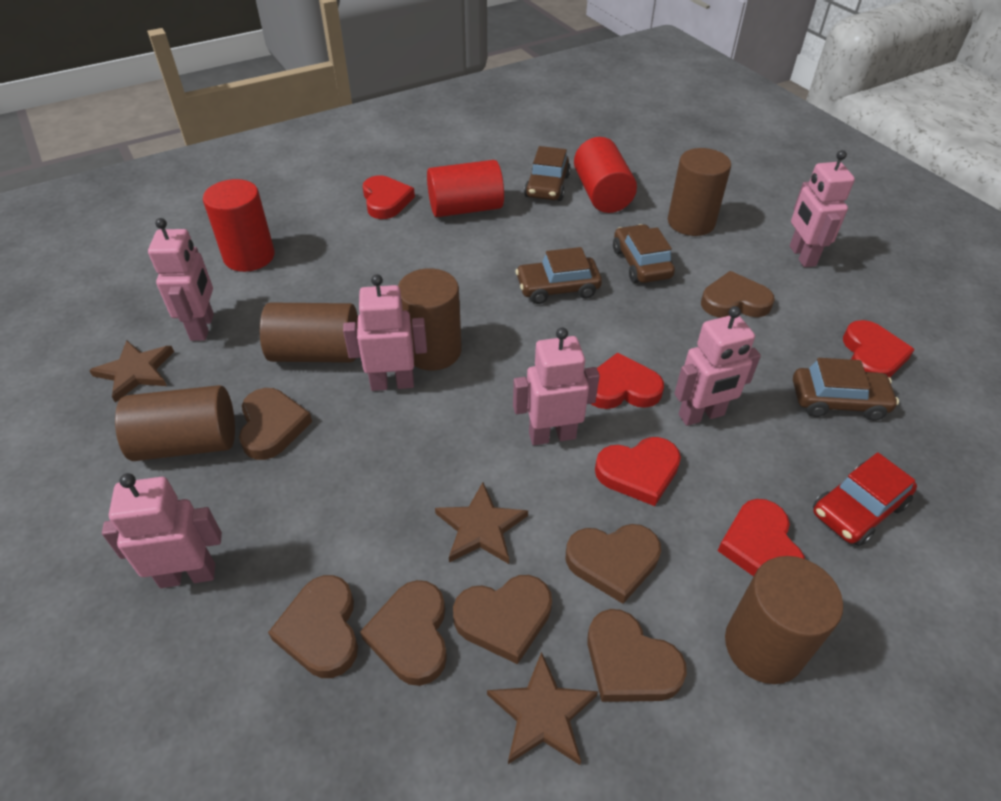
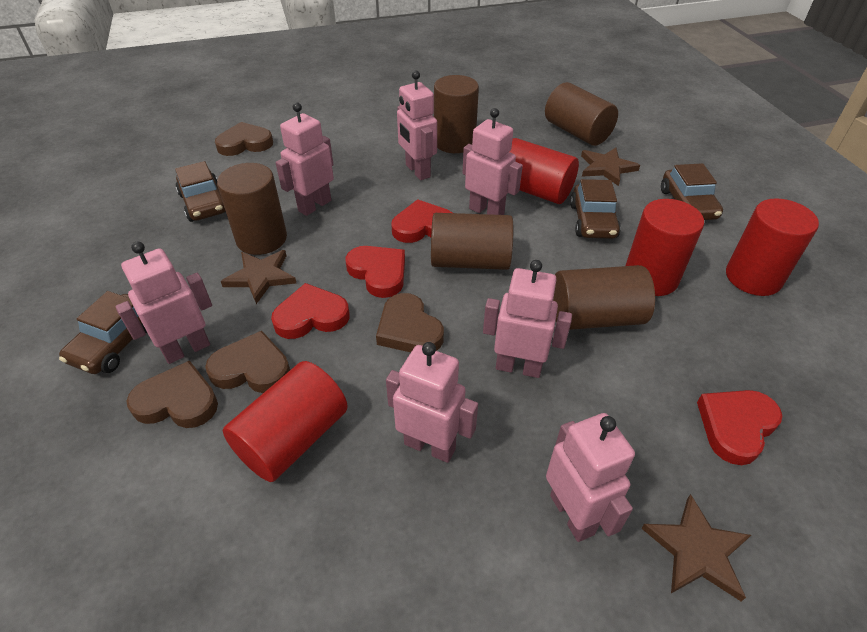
brown heart: 7 -> 4
pink robot: 6 -> 7
red car: 1 -> 0
red cylinder: 3 -> 4
red heart: 5 -> 4

